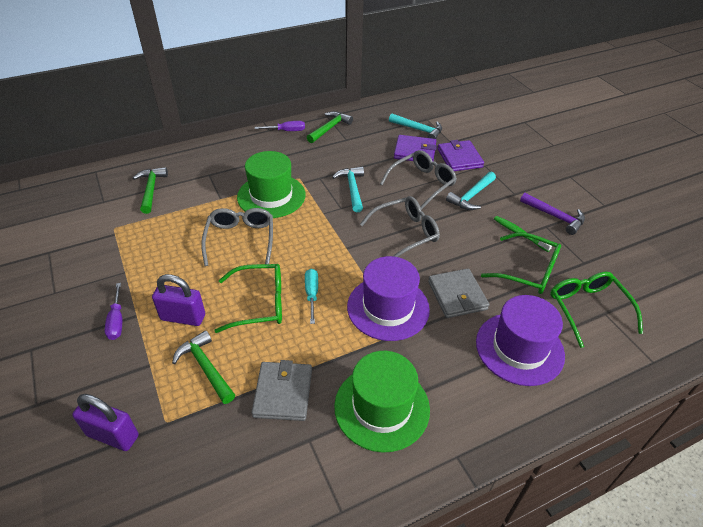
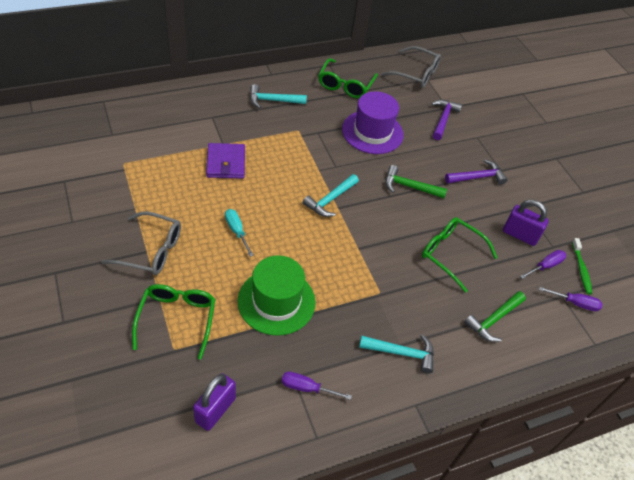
green hammer: 3 -> 2
green hat: 2 -> 1
grey glasses: 3 -> 2
grey wallet: 2 -> 0
purple hammer: 1 -> 2
purple hat: 2 -> 1
purple screwdriver: 2 -> 3
purple wallet: 2 -> 1

